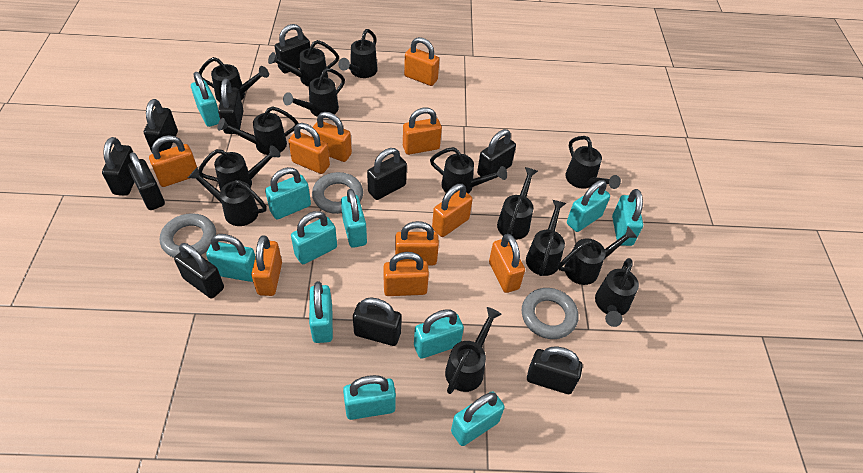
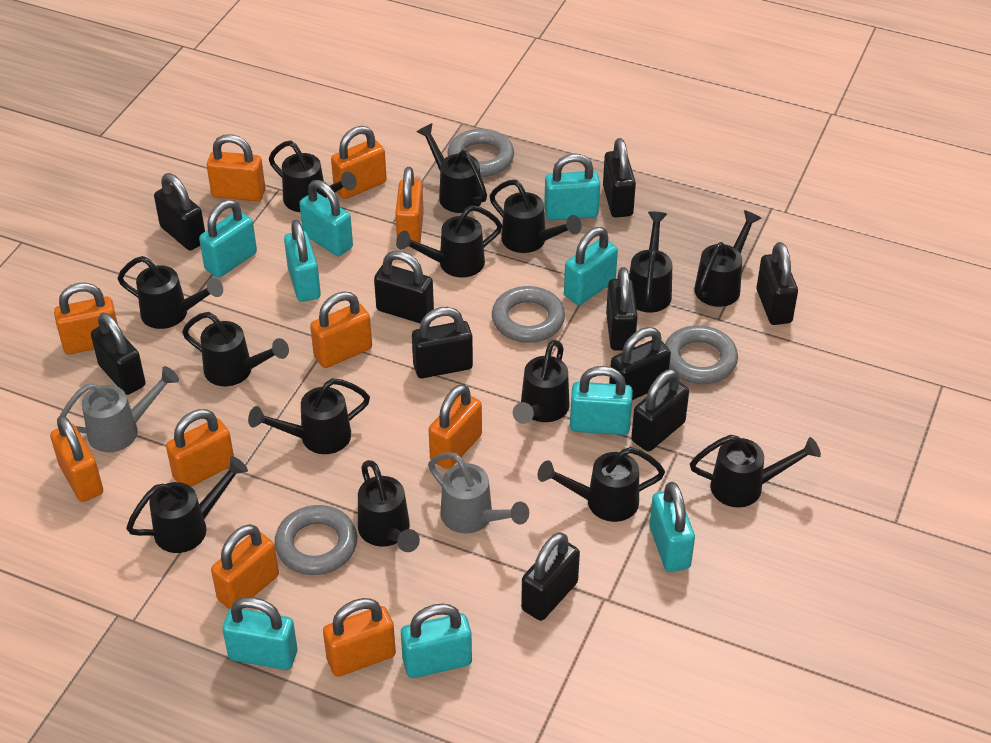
grey ring: 3 -> 4
grey watering can: 0 -> 2
turquoise padlock: 11 -> 9

